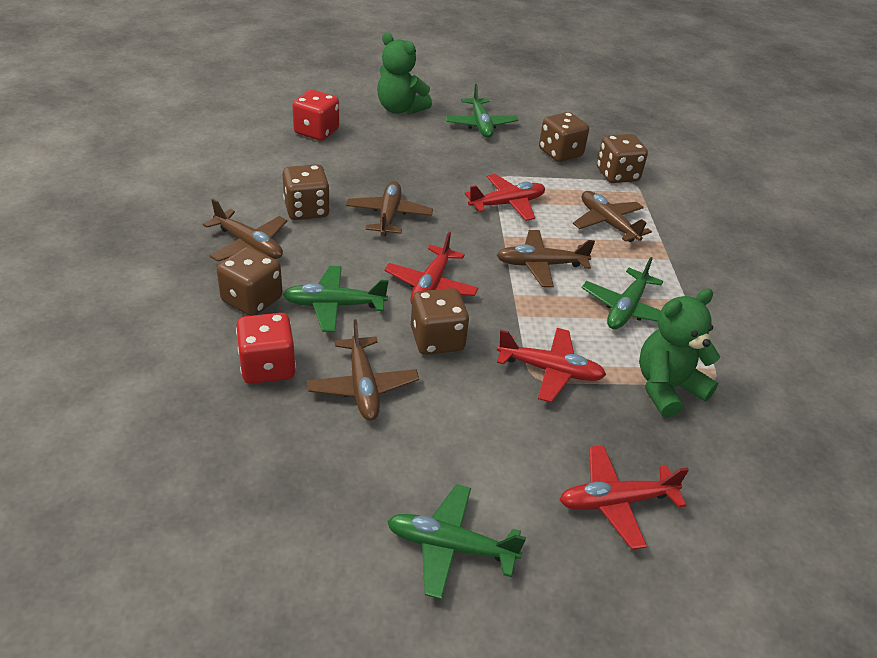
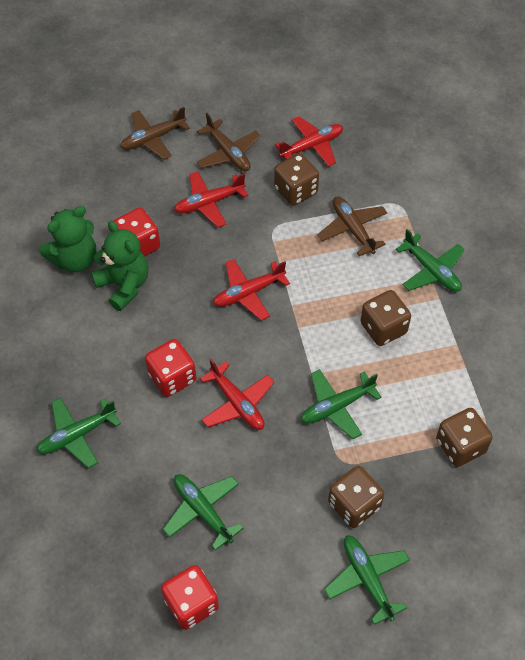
brown dice: 5 -> 4
brown plane: 5 -> 3
green plane: 4 -> 5
red dice: 2 -> 3

